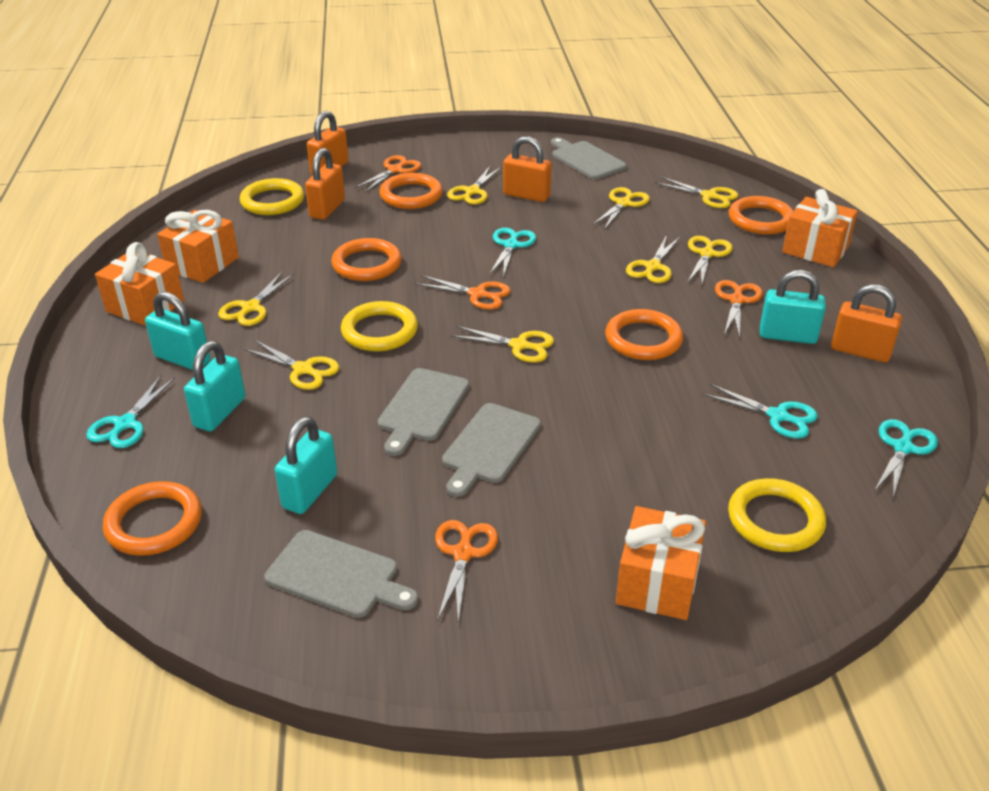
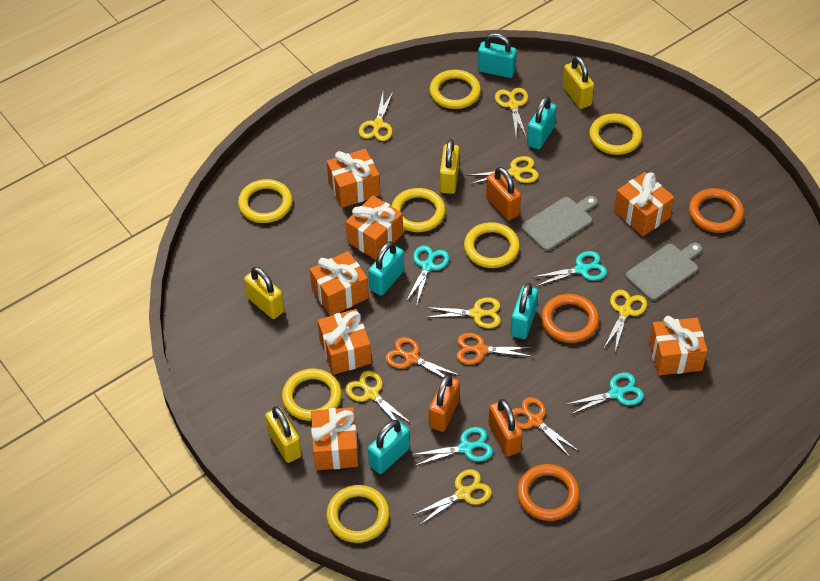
grey cutting board: 4 -> 2
orange gift: 4 -> 7
orange padlock: 4 -> 3
orange ring: 5 -> 3
orange scissors: 4 -> 3
turquoise padlock: 4 -> 5
yellow padlock: 0 -> 4
yellow ring: 3 -> 7
yellow scissors: 8 -> 7

